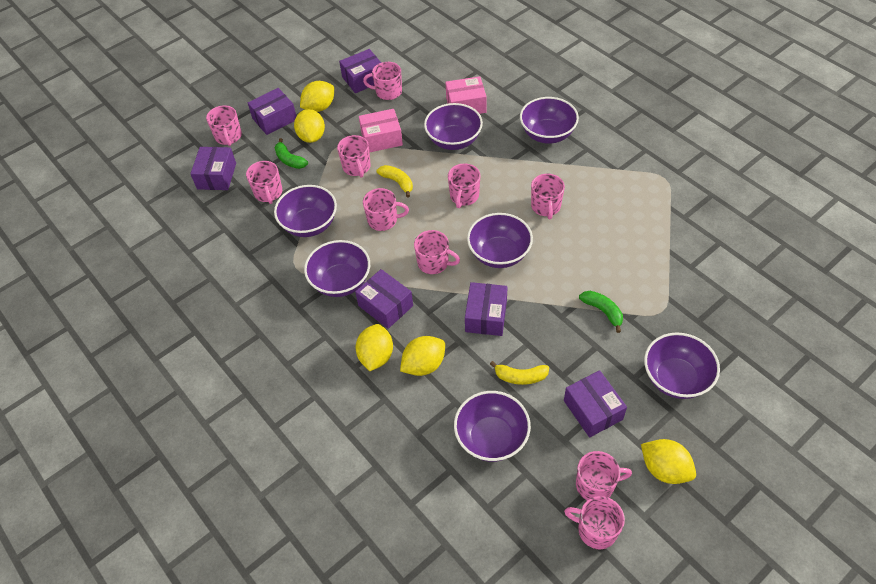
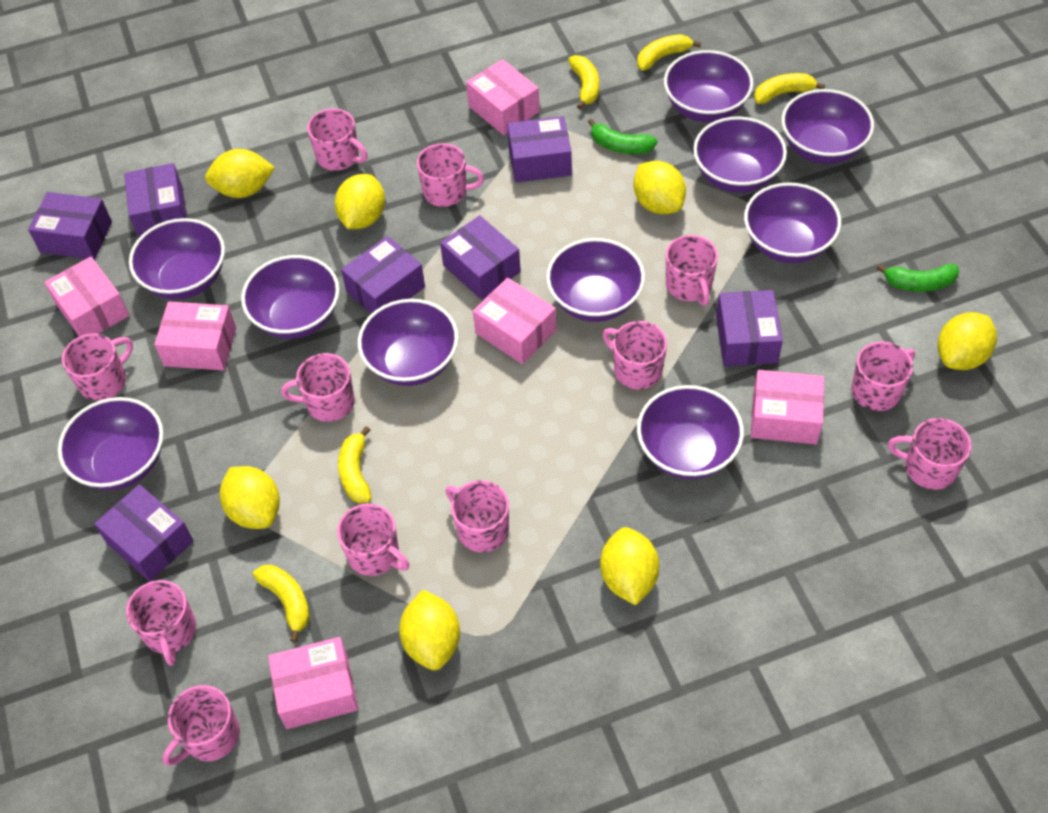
pink box: 2 -> 6
pink mug: 10 -> 12
purple bowl: 7 -> 10
purple box: 6 -> 7
yellow banana: 2 -> 5
yellow lemon: 5 -> 7

